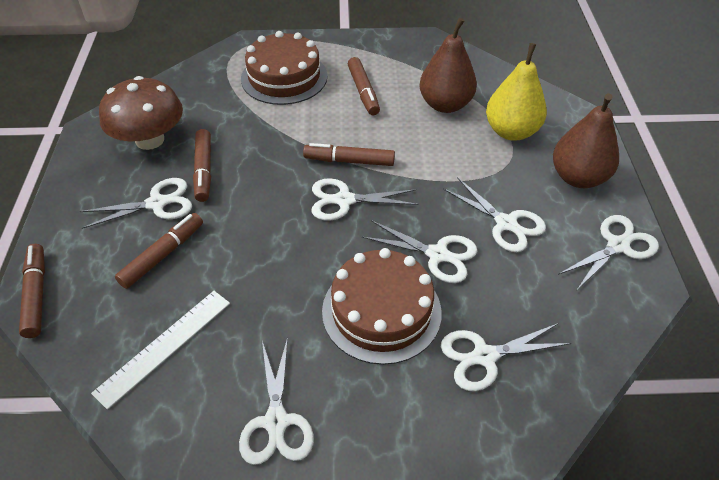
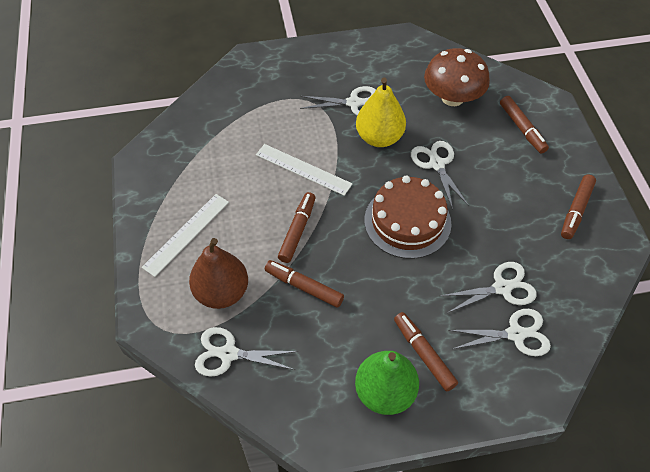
brown cake: 2 -> 1
brown pear: 2 -> 1
green pear: 0 -> 1
white ruler: 1 -> 2
white scissors: 7 -> 5

